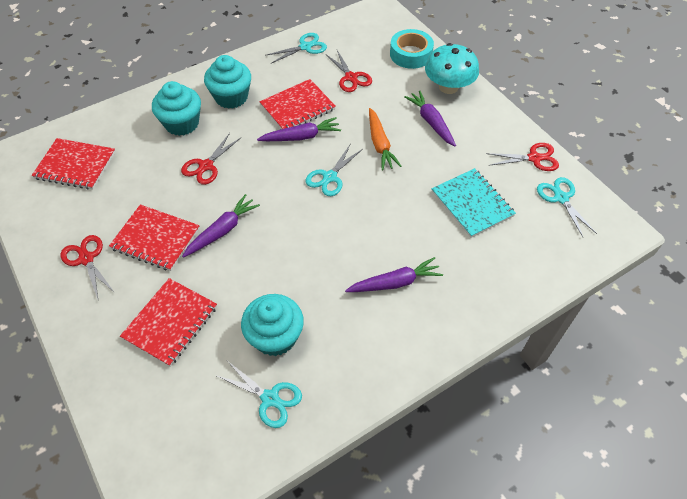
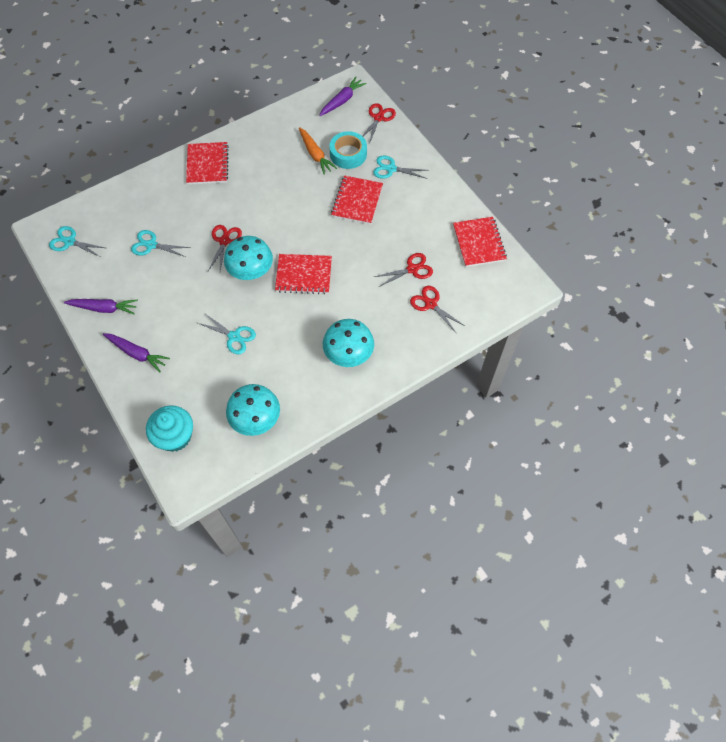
purple carrot: 4 -> 3
turquoise cupcake: 3 -> 1
turquoise mushroom: 1 -> 3
turquoise notebook: 1 -> 0

